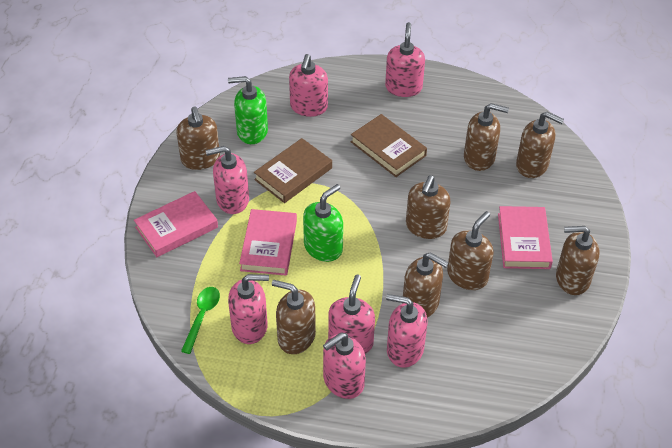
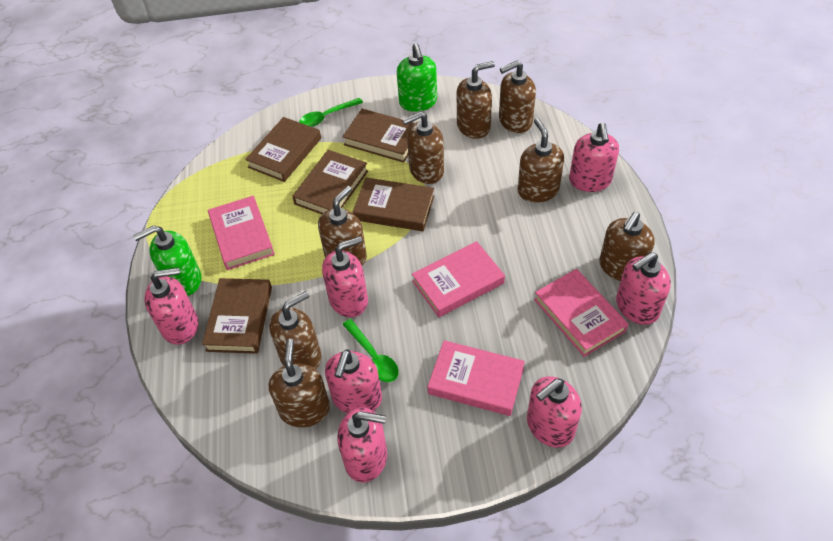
brown book: 2 -> 5
green spoon: 1 -> 2
pink book: 3 -> 4

